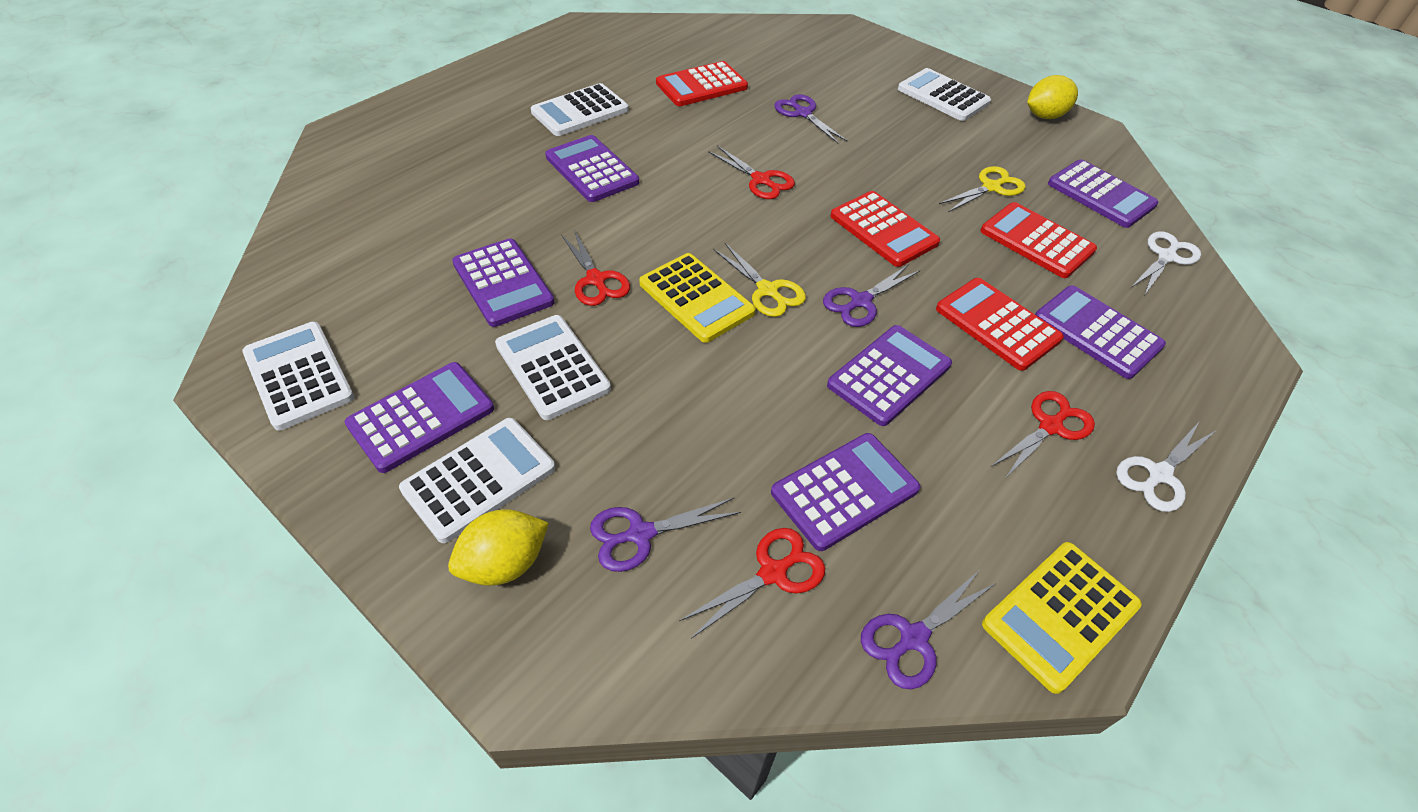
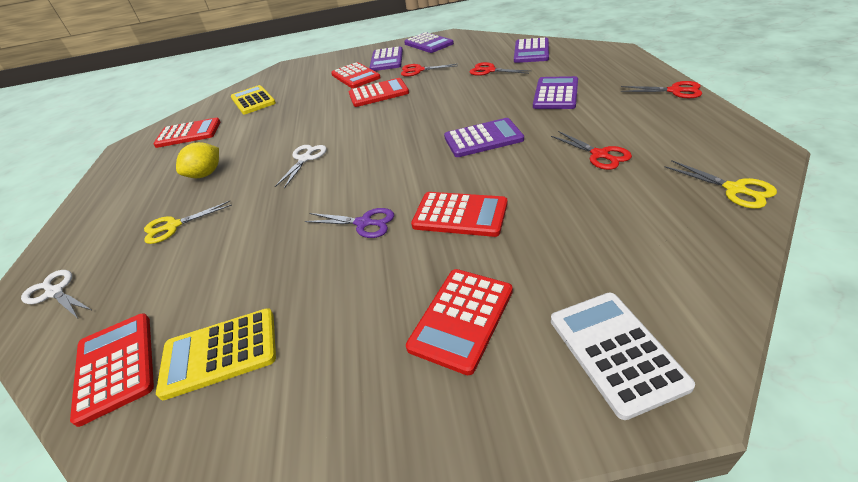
purple calculator: 7 -> 5
purple scissors: 4 -> 1
red calculator: 4 -> 6
white calculator: 5 -> 1
yellow lemon: 2 -> 1

